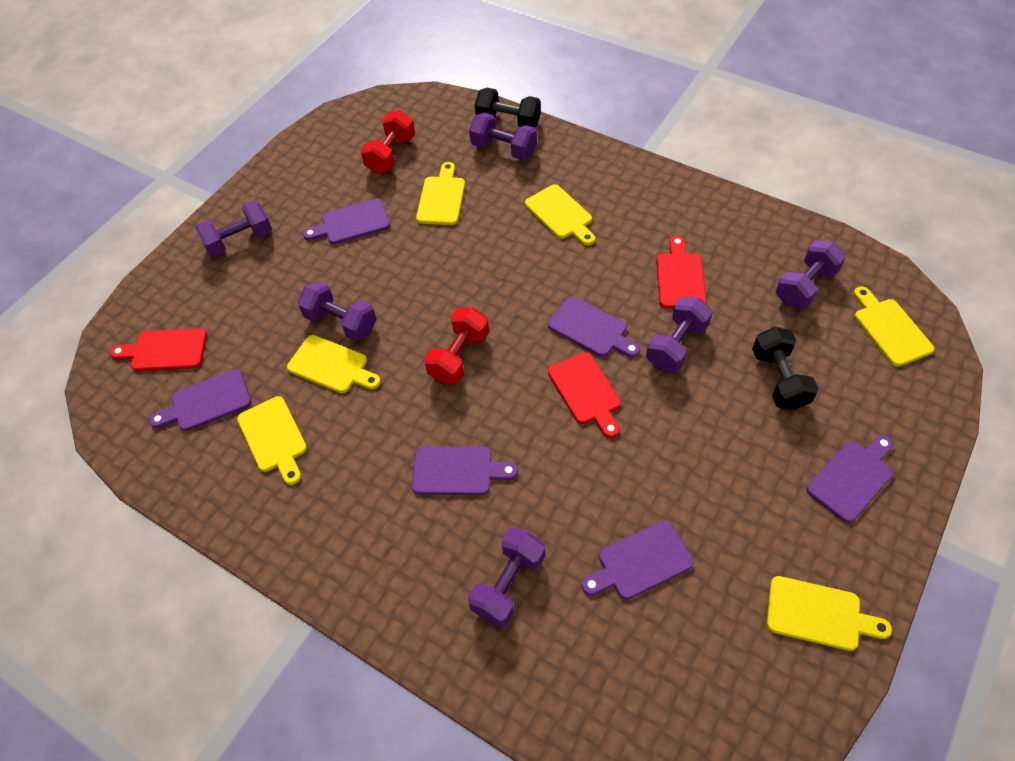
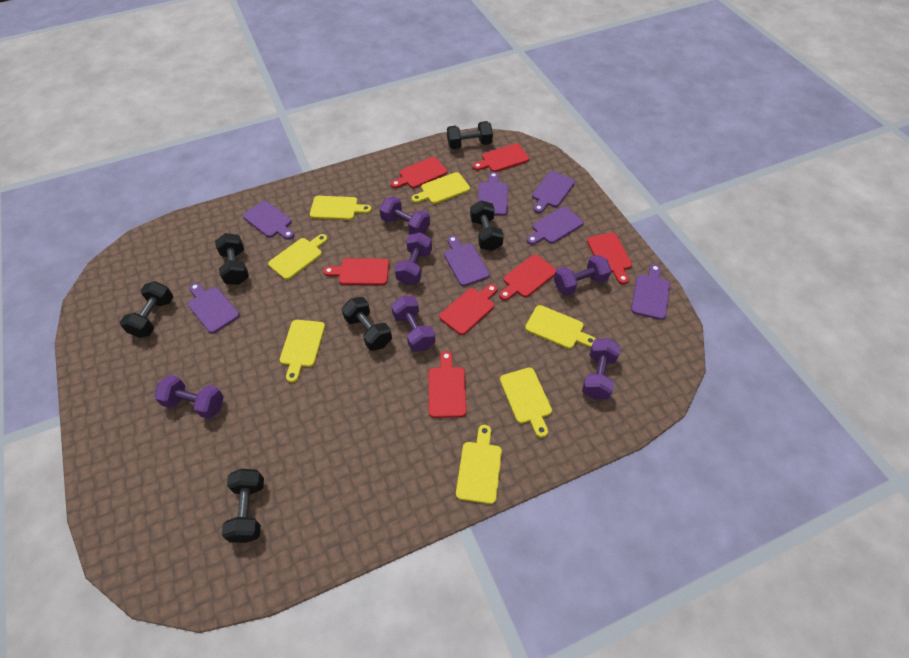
black dumbbell: 2 -> 6
purple cutting board: 6 -> 7
red cutting board: 3 -> 7
red dumbbell: 2 -> 0
yellow cutting board: 6 -> 7

